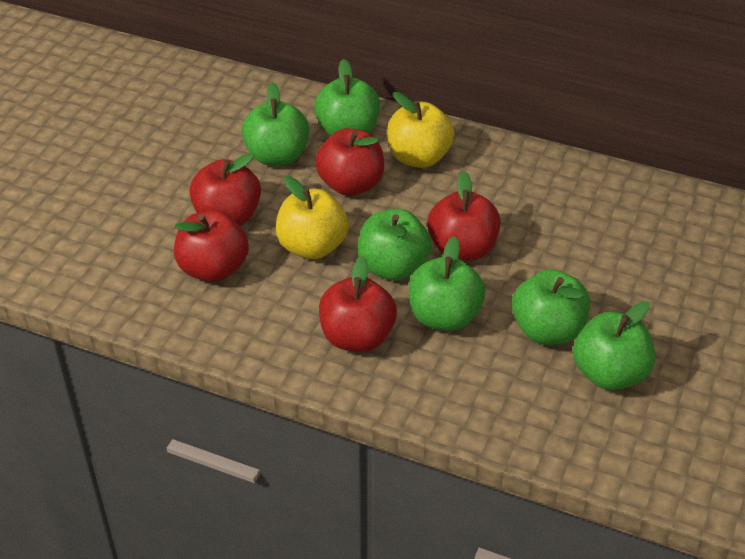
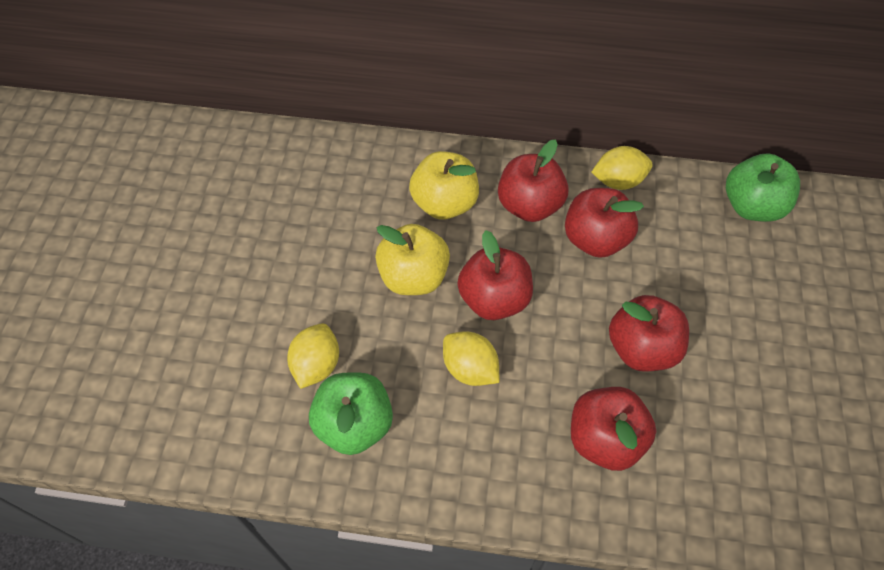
green apple: 6 -> 2
yellow lemon: 0 -> 3

